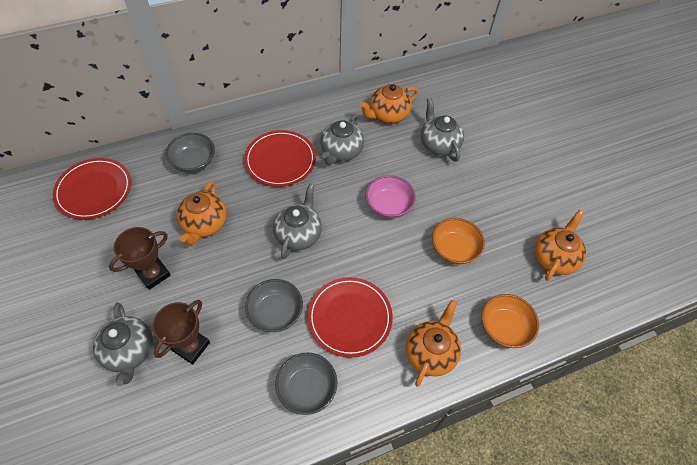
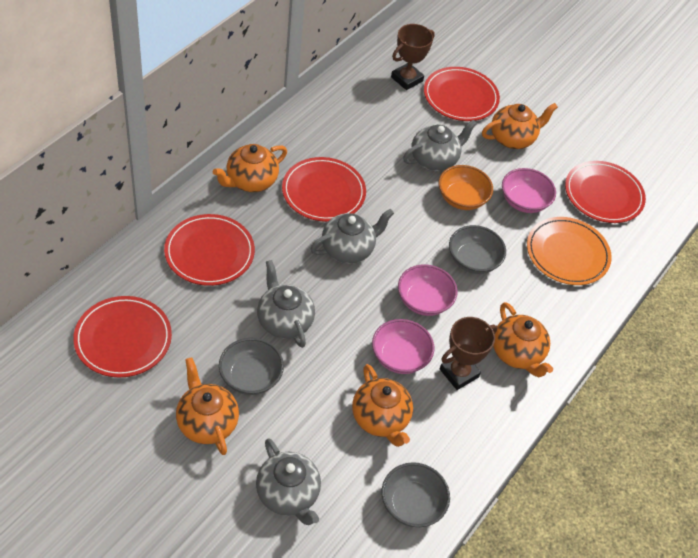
orange bowl: 2 -> 1
orange plate: 0 -> 1
orange teapot: 4 -> 5
pink bowl: 1 -> 3
red plate: 3 -> 5

